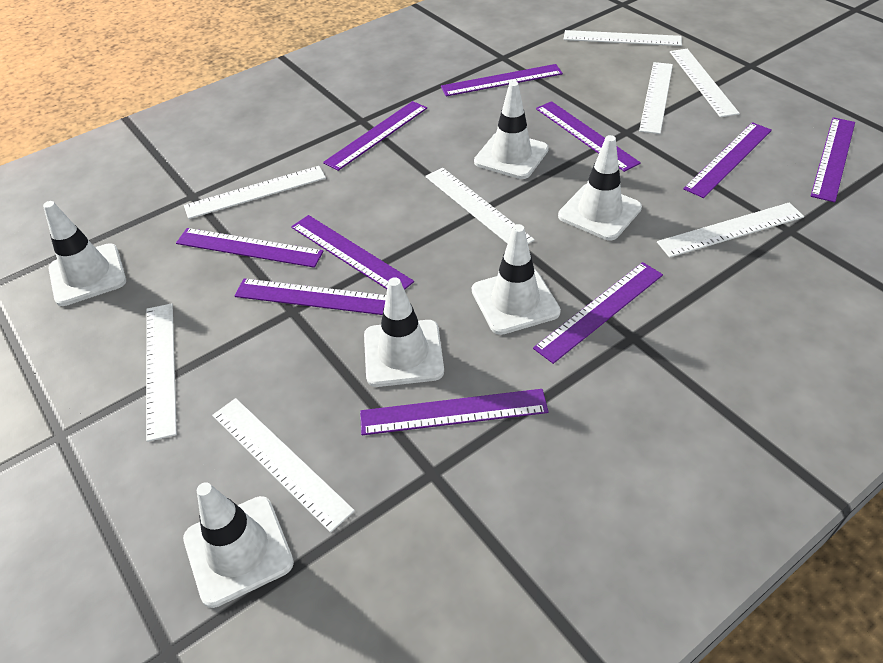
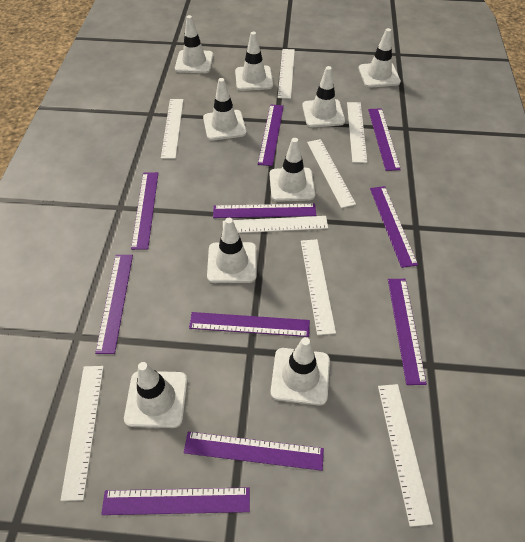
white traffic cone: 6 -> 9

